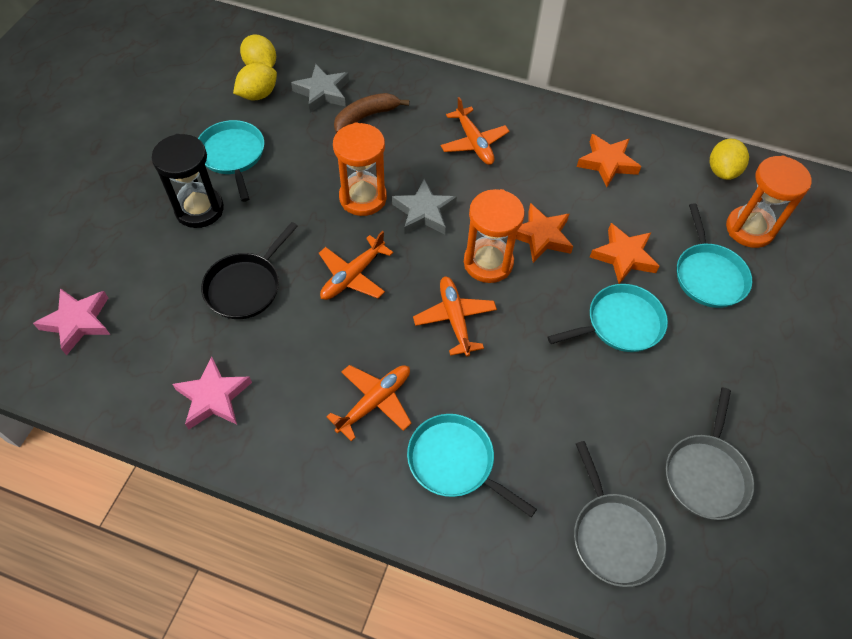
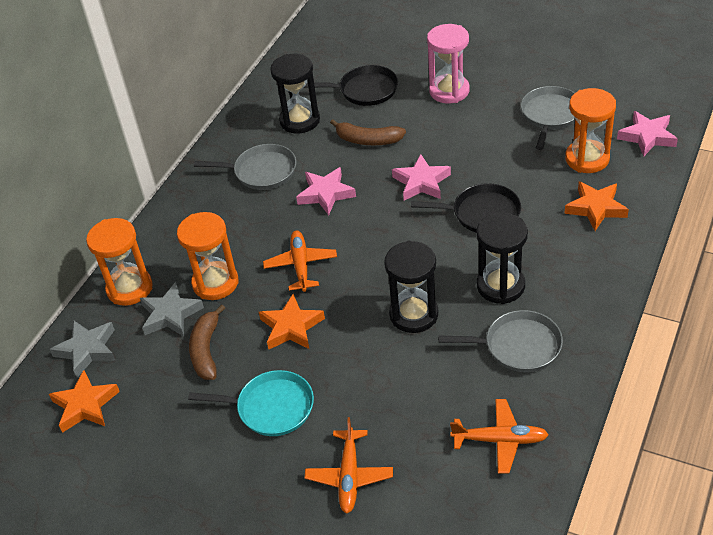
black hourglass: 1 -> 3
black pan: 1 -> 2
brown banana: 1 -> 2
grey pan: 2 -> 3
orange plane: 4 -> 3
pink hourglass: 0 -> 1
pink star: 2 -> 3
turquoise pan: 4 -> 1
yellow lemon: 3 -> 0

